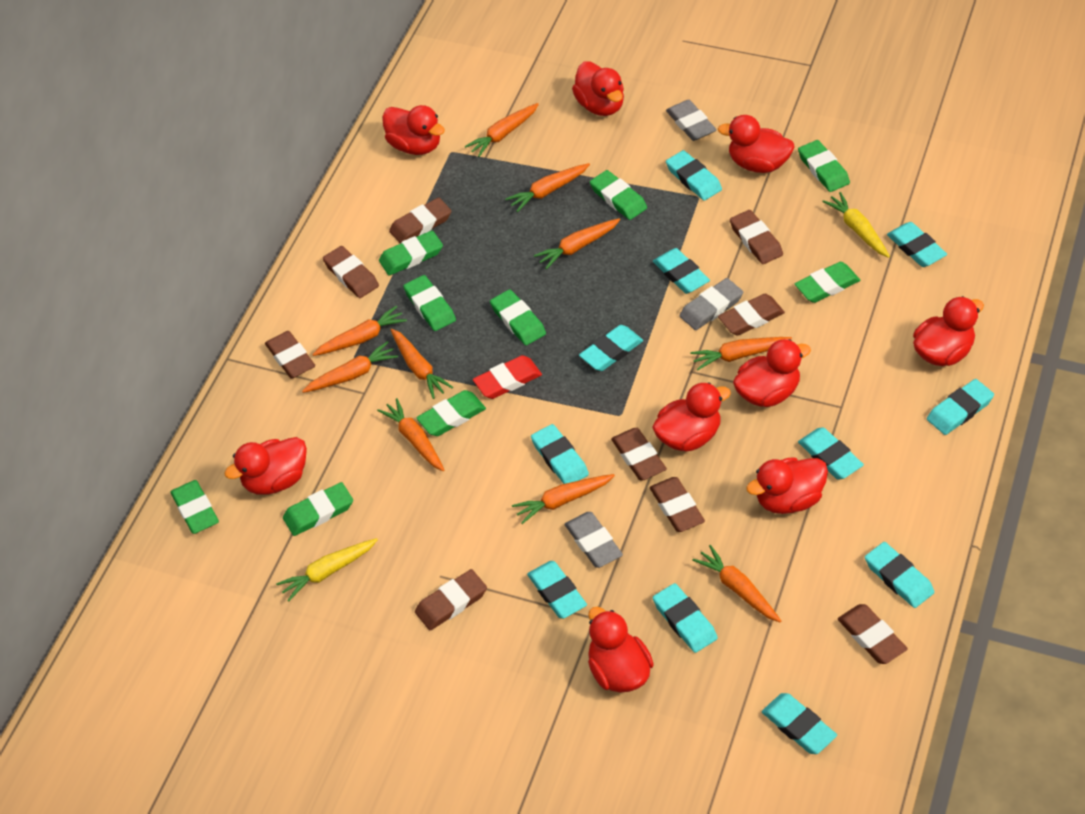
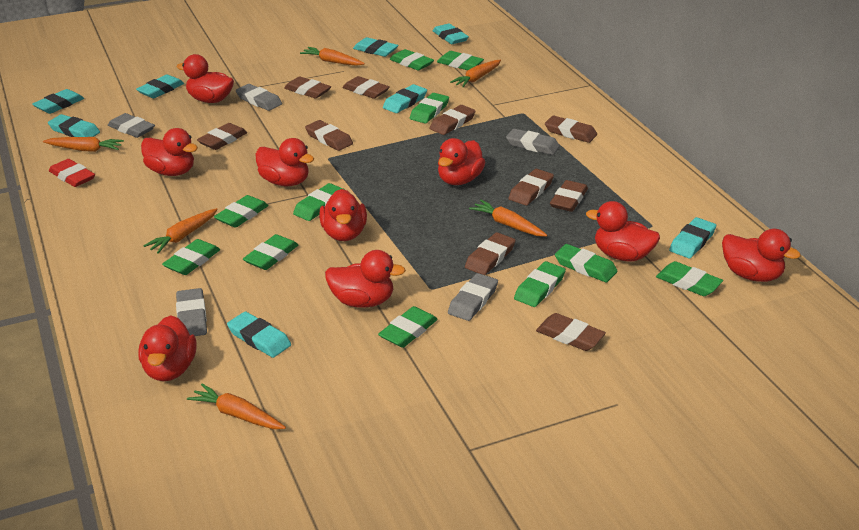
brown eraser: 9 -> 10
green eraser: 9 -> 11
grey eraser: 3 -> 5
orange carrot: 10 -> 6
turquoise eraser: 11 -> 8
yellow carrot: 2 -> 0

